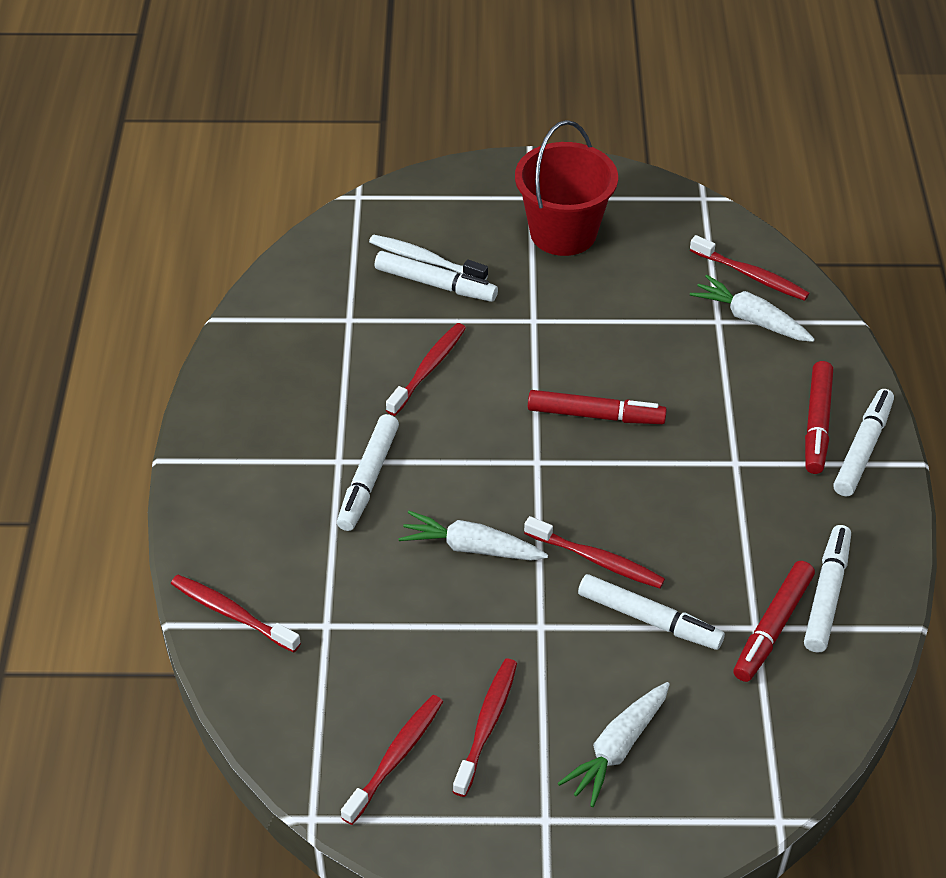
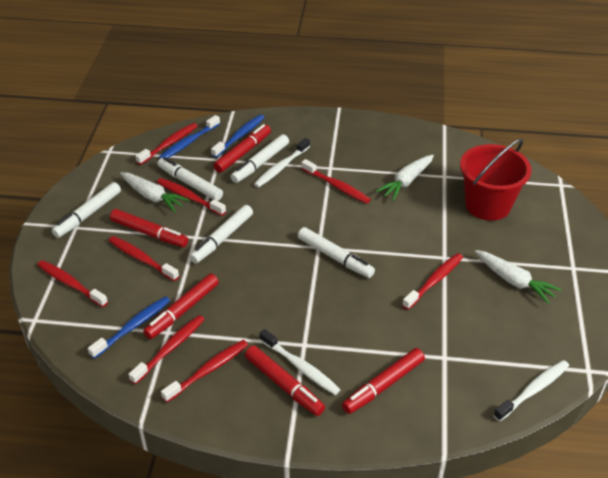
blue toothbrush: 0 -> 3
red marker: 3 -> 5
red toothbrush: 6 -> 8
white toothbrush: 1 -> 3

